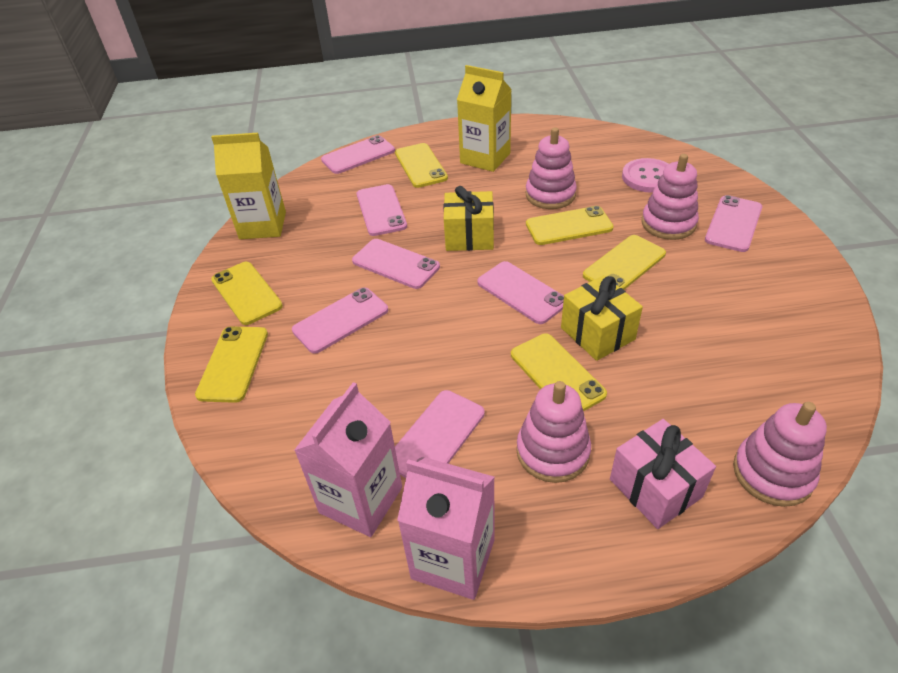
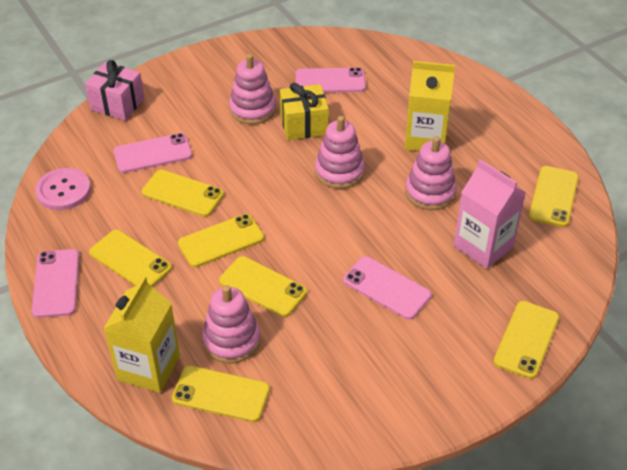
pink carton: 2 -> 1
pink phone: 7 -> 4
yellow gift: 2 -> 1
yellow phone: 6 -> 7

